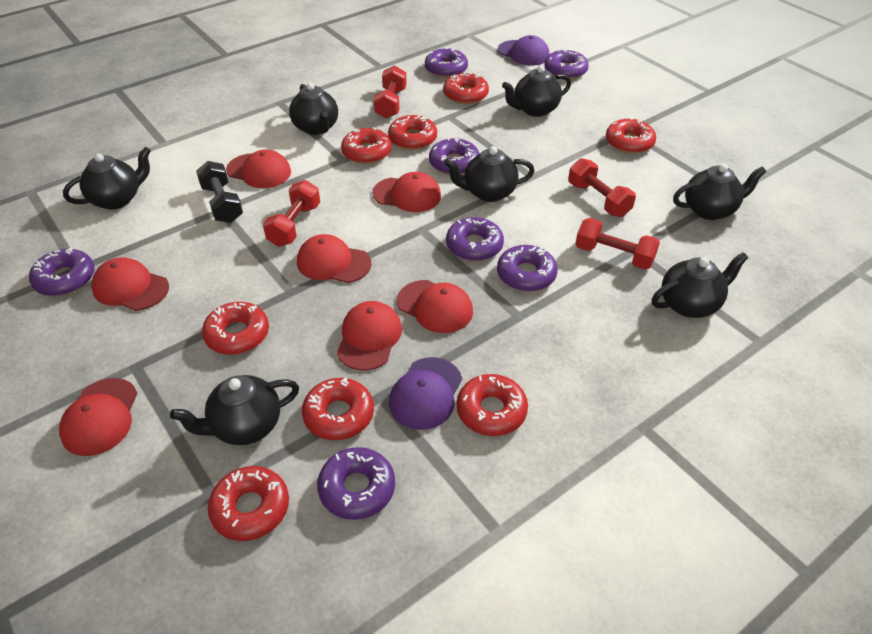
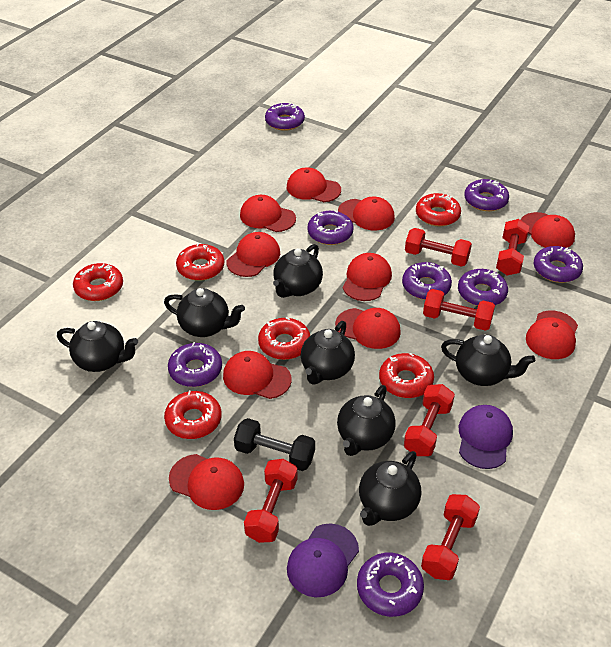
purple donut: 7 -> 8
red cap: 7 -> 10
red donut: 8 -> 6
red dumbbell: 4 -> 6

